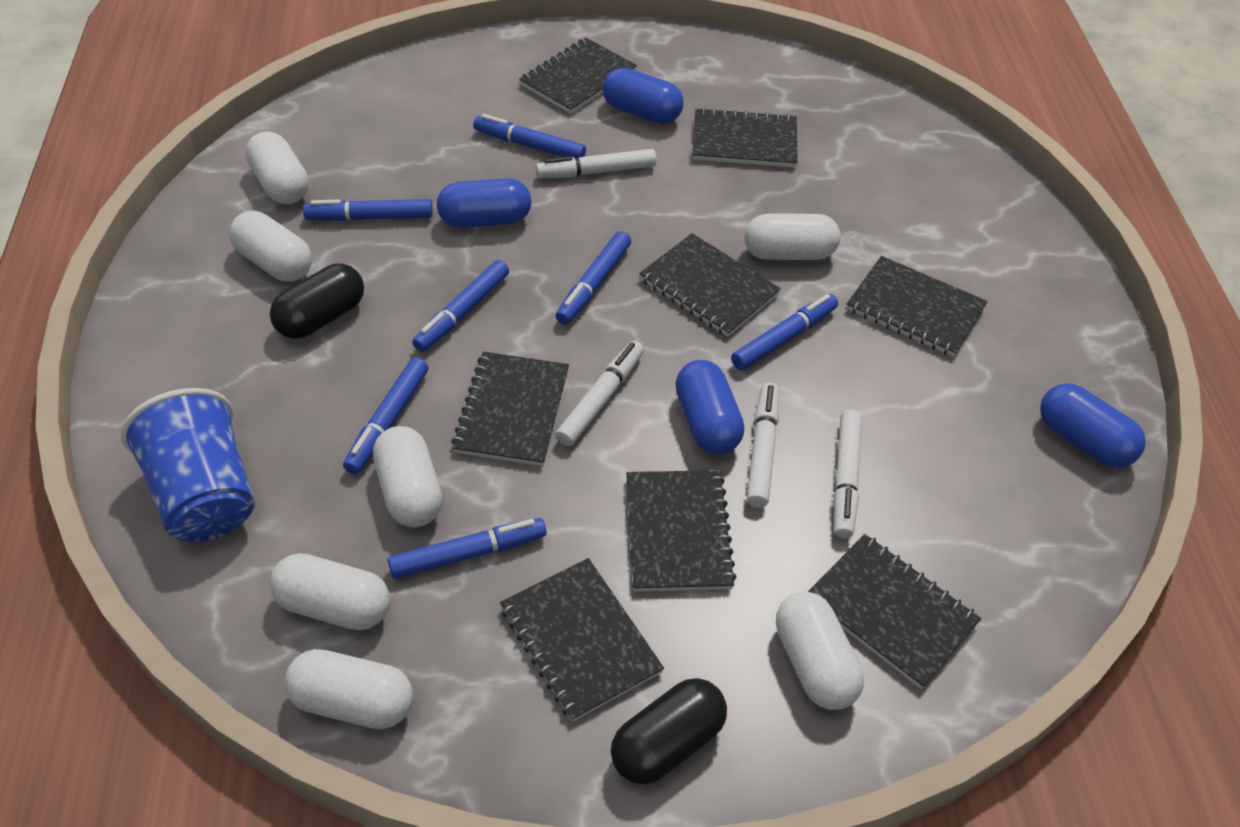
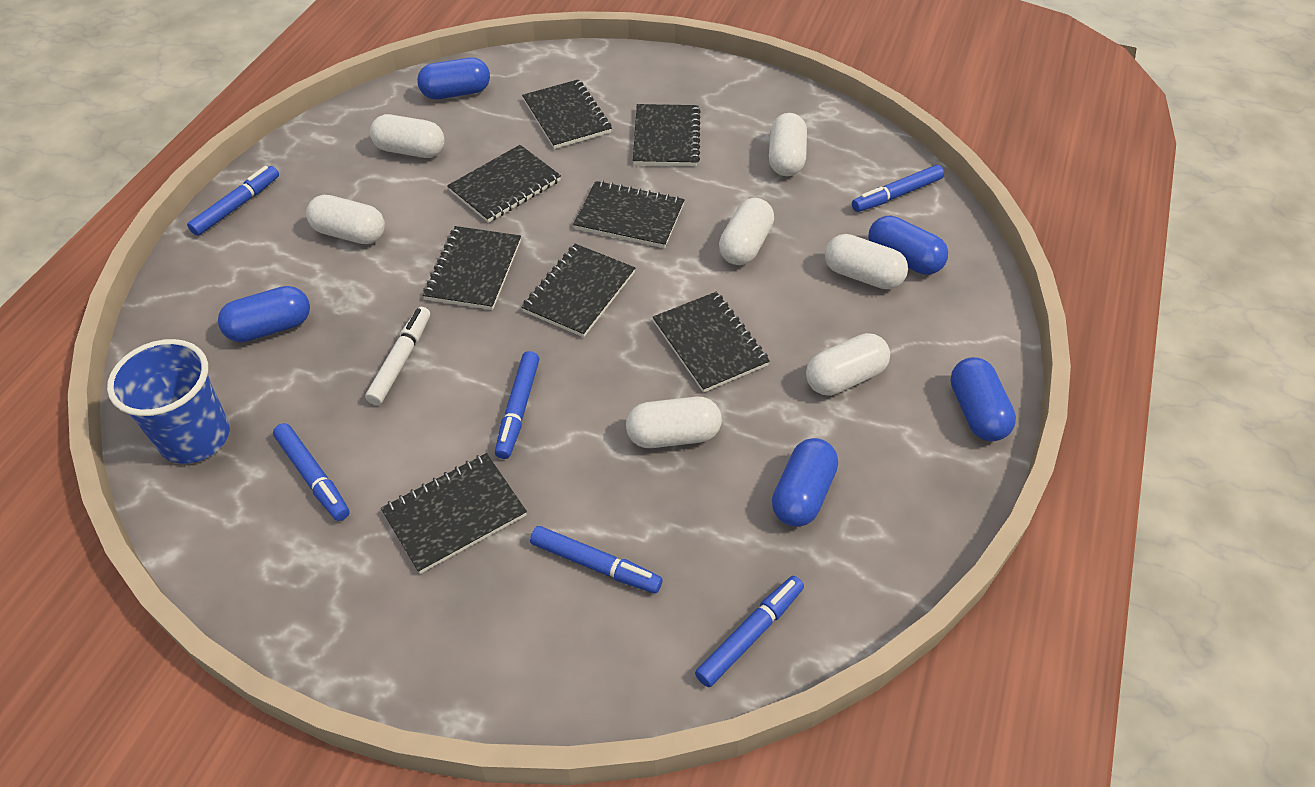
black capsule: 2 -> 0
blue capsule: 4 -> 5
blue marker: 7 -> 6
white marker: 4 -> 1

